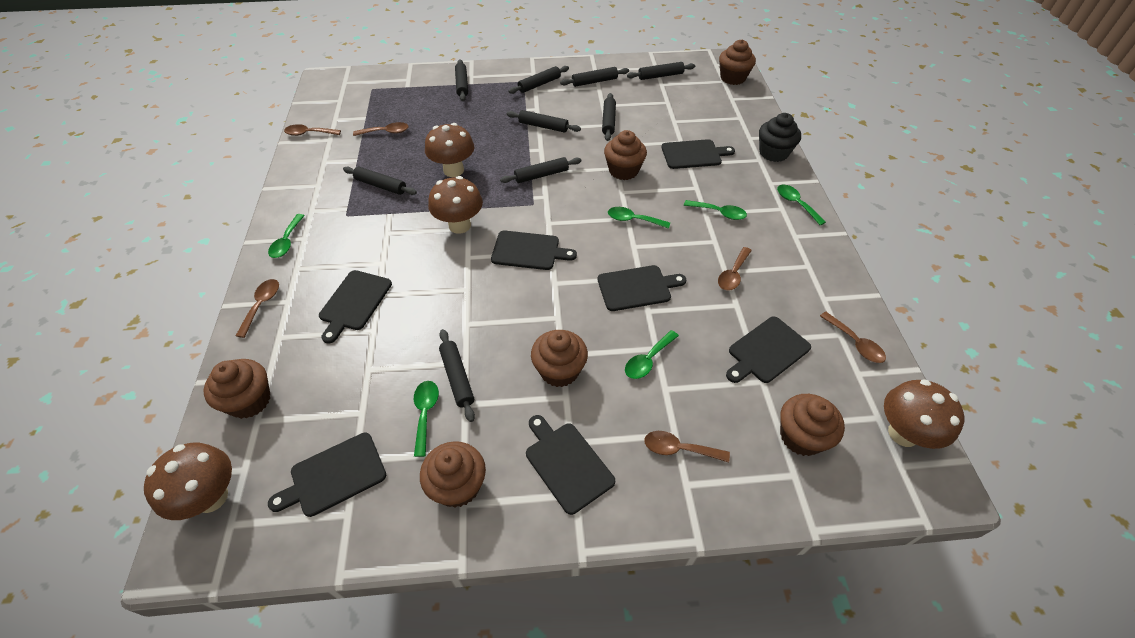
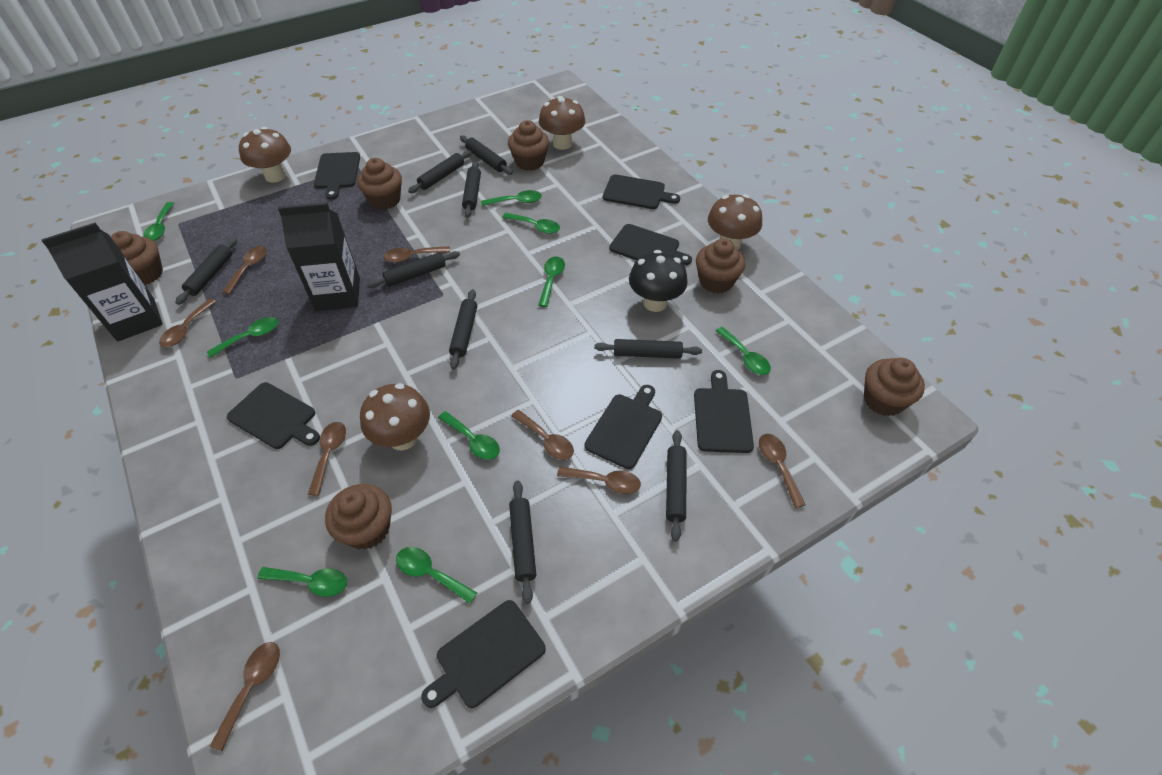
black carton: 0 -> 2
black cupcake: 1 -> 0
black mushroom: 0 -> 1
brown spoon: 6 -> 8
green spoon: 6 -> 9

